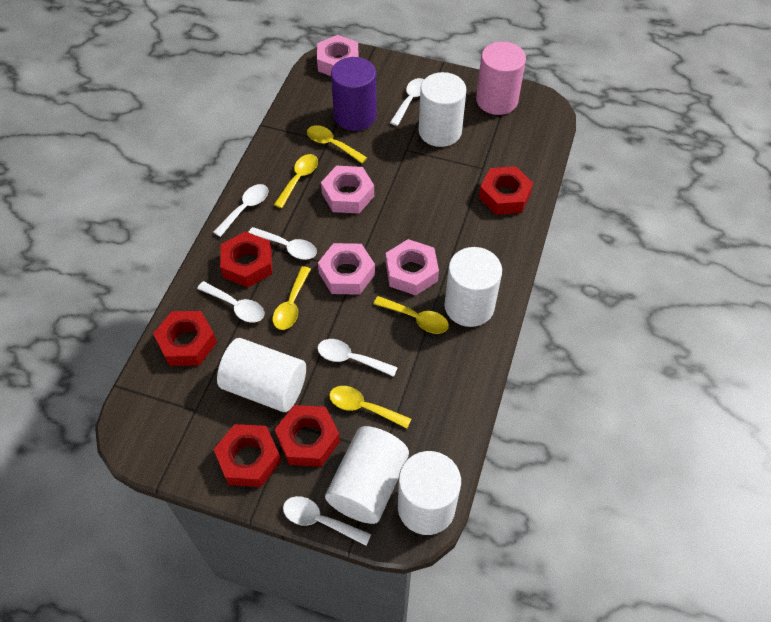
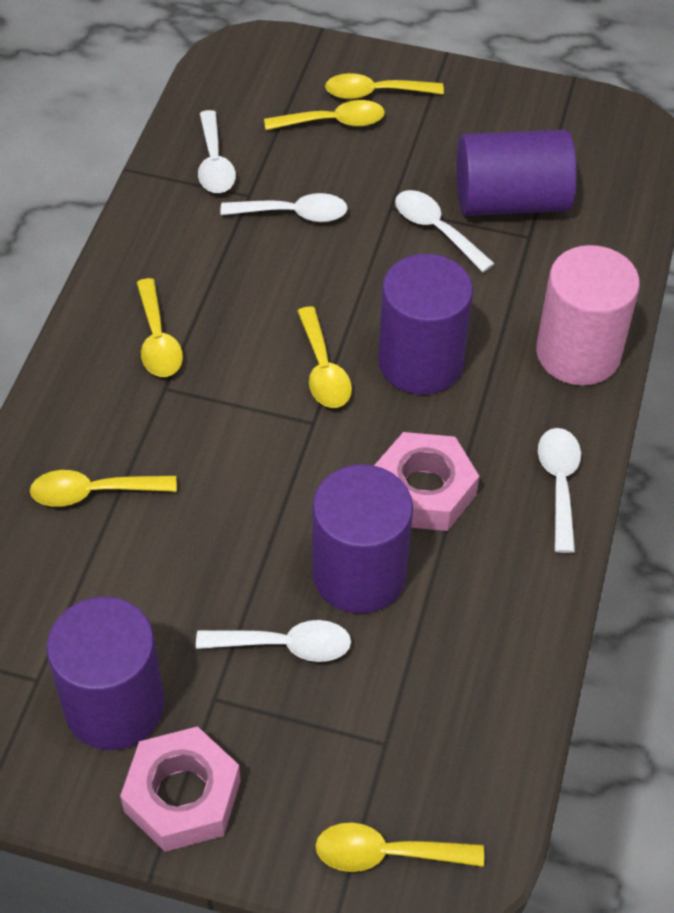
pink nut: 4 -> 2
purple cylinder: 1 -> 4
red nut: 5 -> 0
white cylinder: 5 -> 0
white spoon: 6 -> 5
yellow spoon: 5 -> 6

